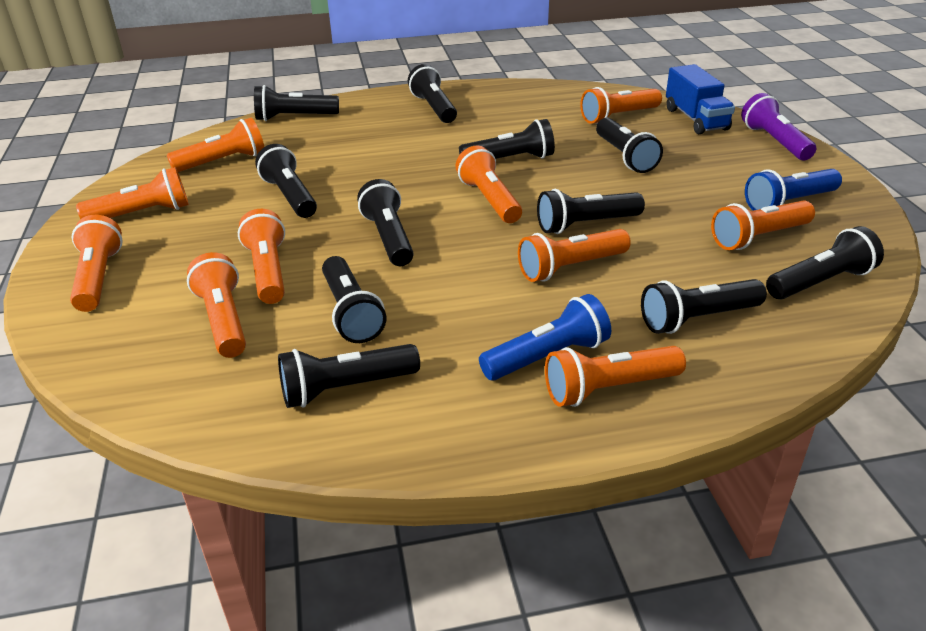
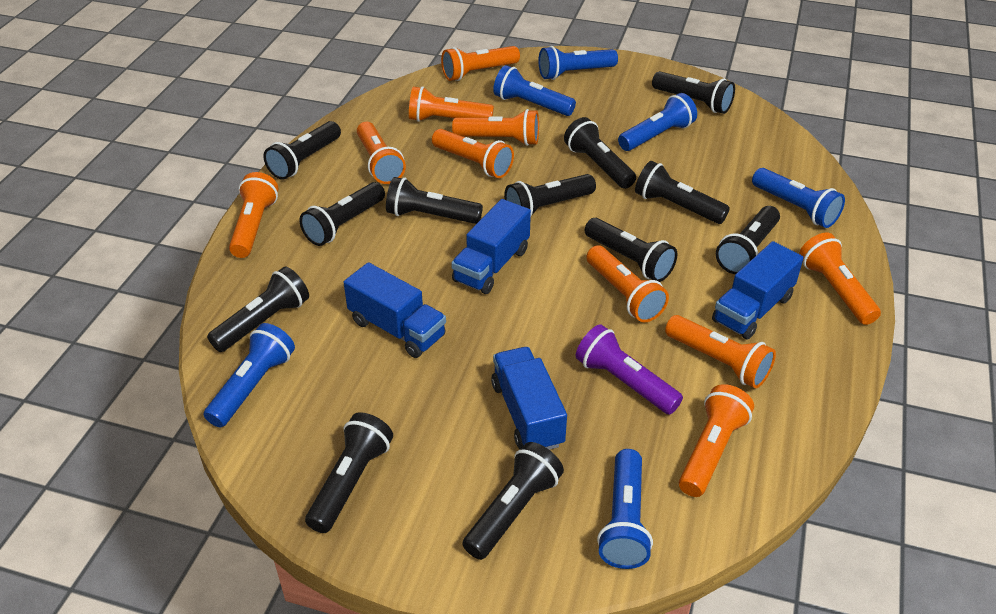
black flashlight: 11 -> 12
blue flashlight: 2 -> 6
blue truck: 1 -> 4

